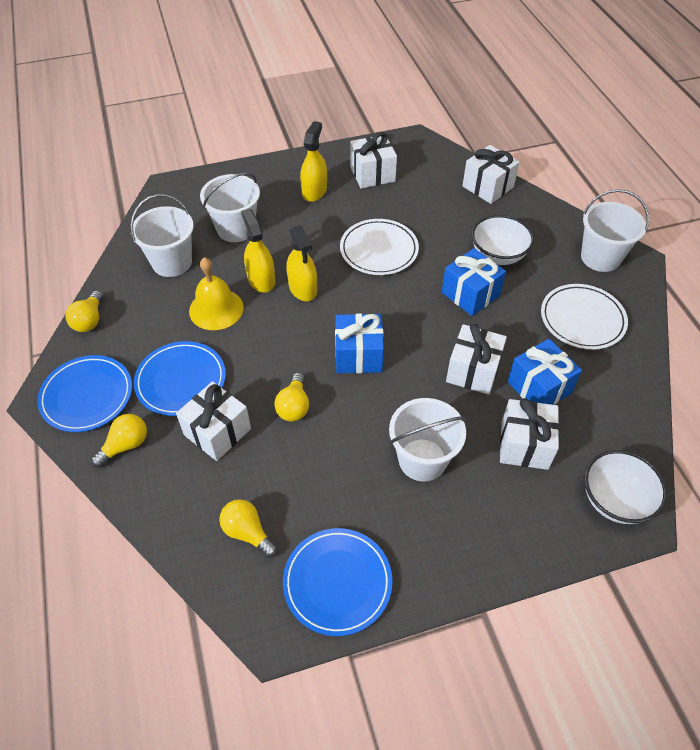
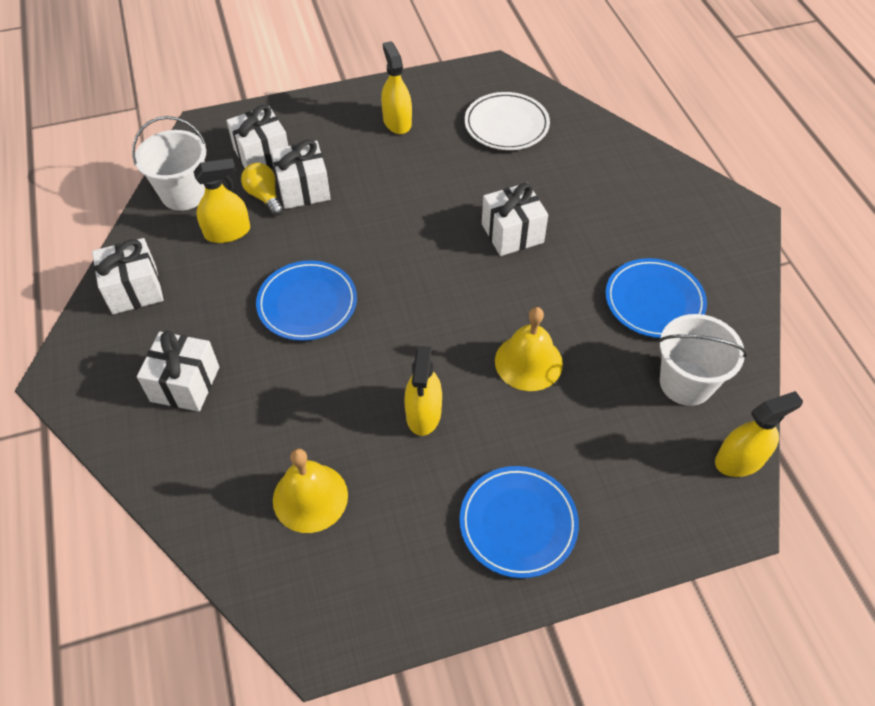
blue gift: 3 -> 0
white bowl: 2 -> 0
white bucket: 4 -> 2
white plate: 2 -> 1
yellow bell: 1 -> 2
yellow light bulb: 4 -> 1
yellow spray bottle: 3 -> 4

